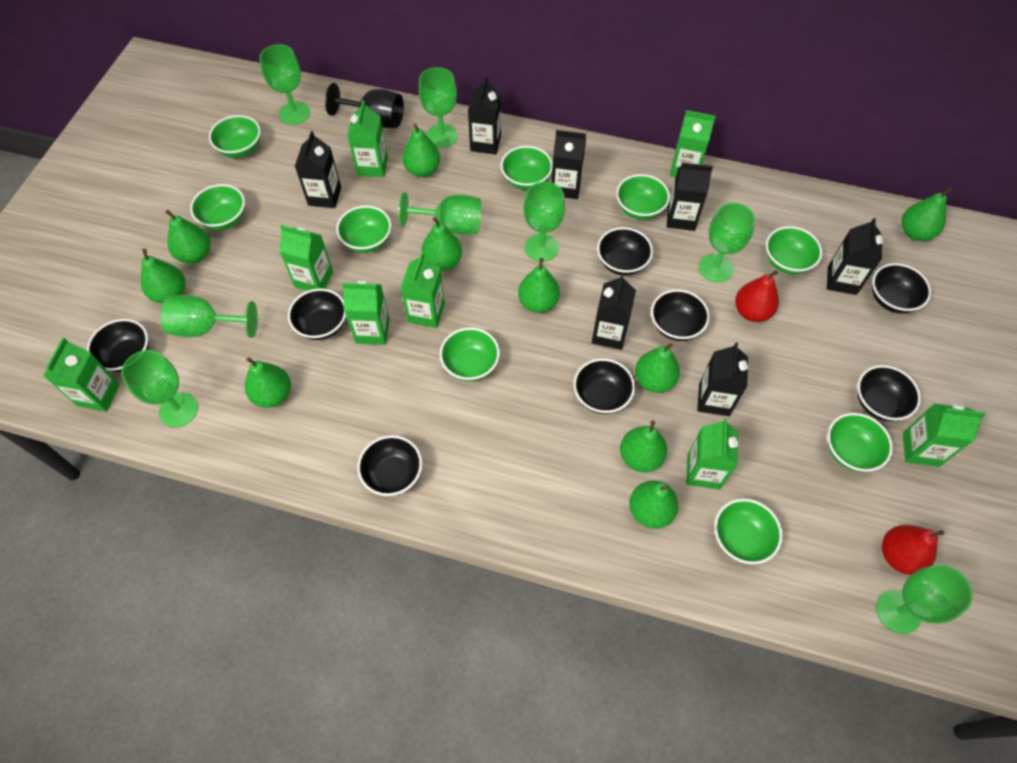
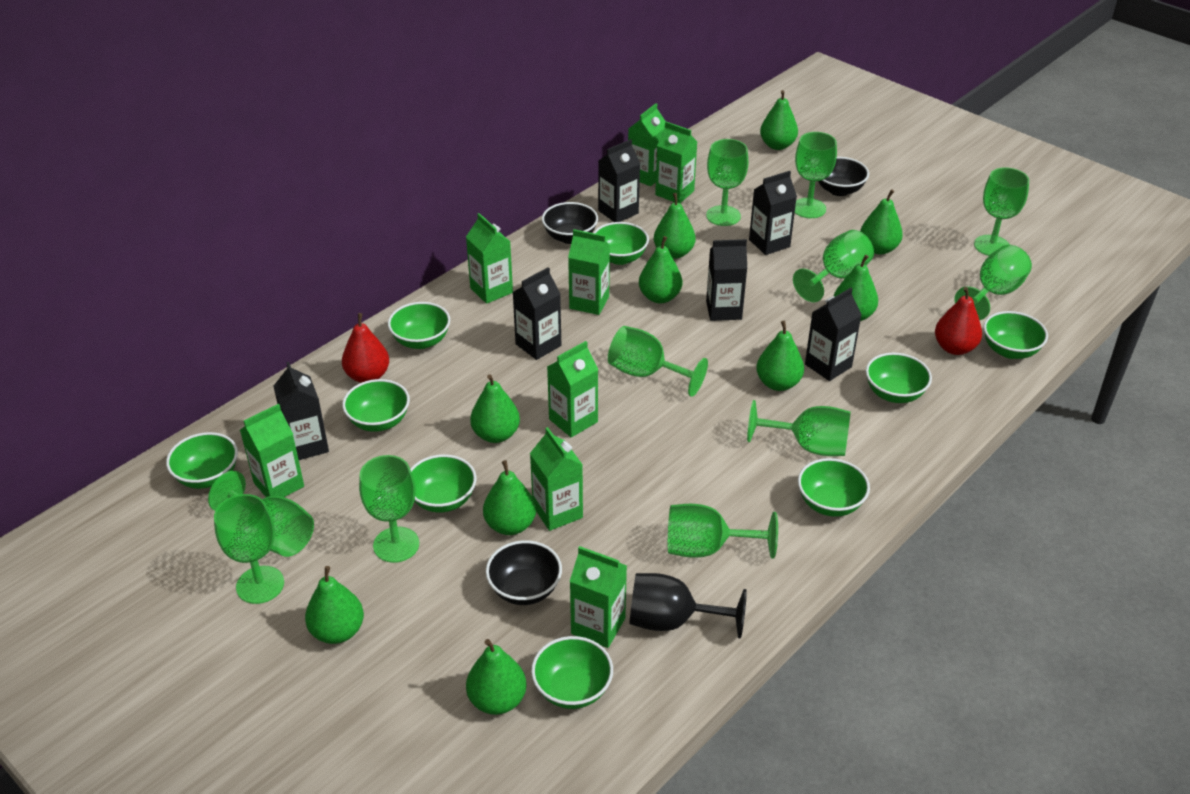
black bowl: 8 -> 3
black carton: 7 -> 6
green goblet: 8 -> 11

